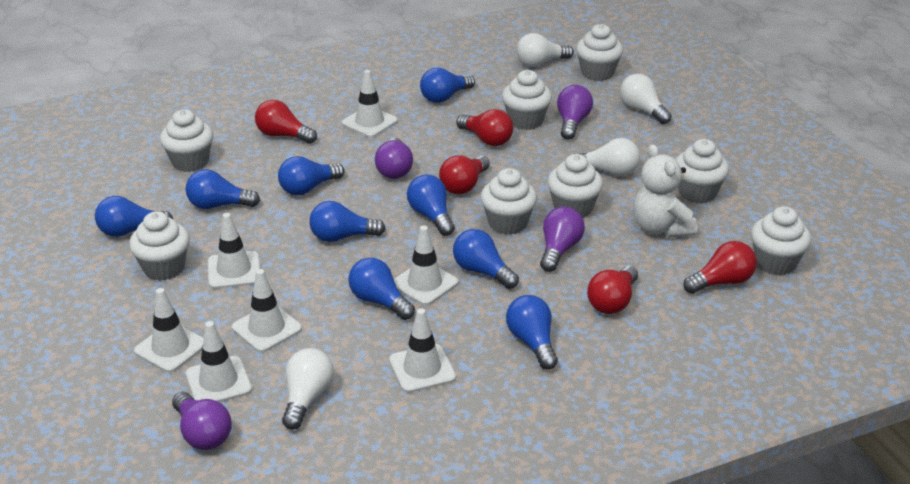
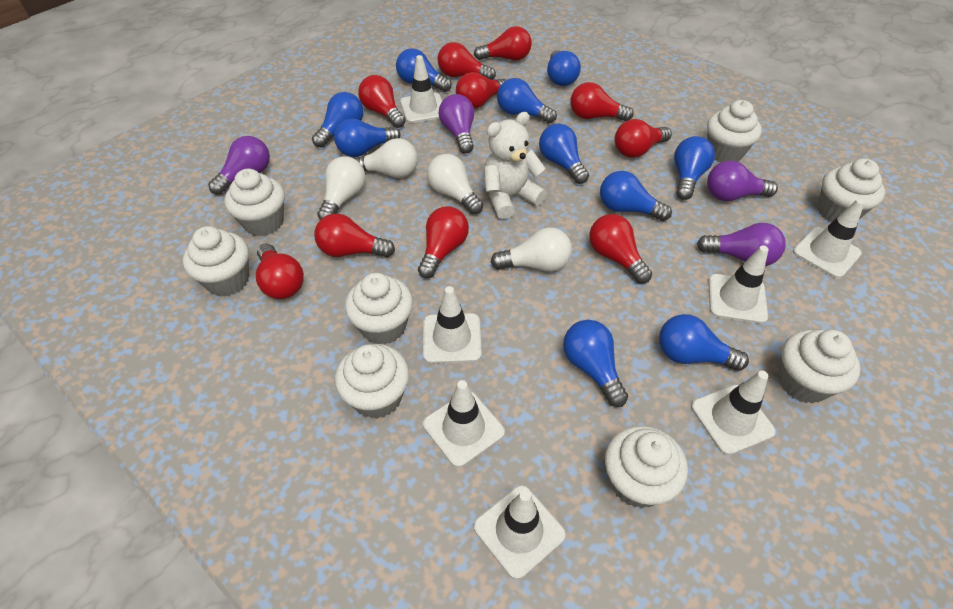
blue light bulb: 9 -> 10
red light bulb: 5 -> 10

